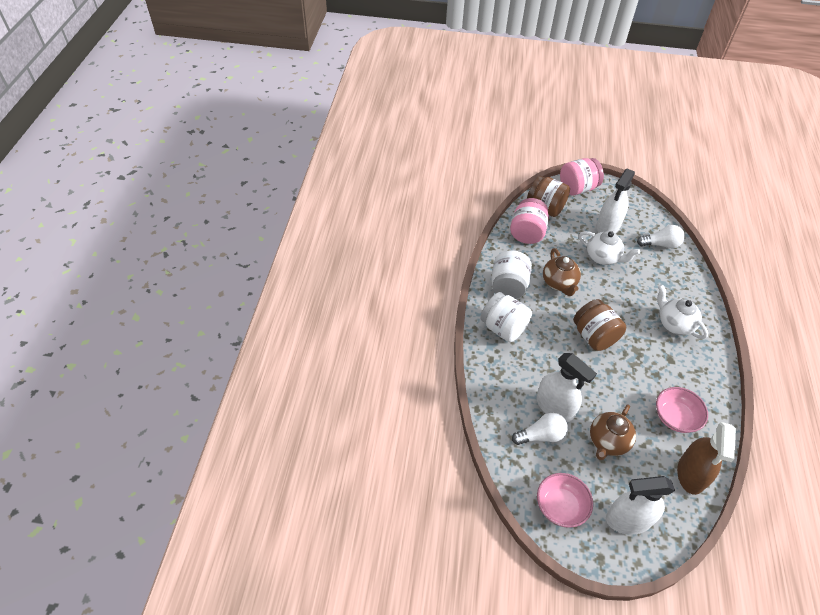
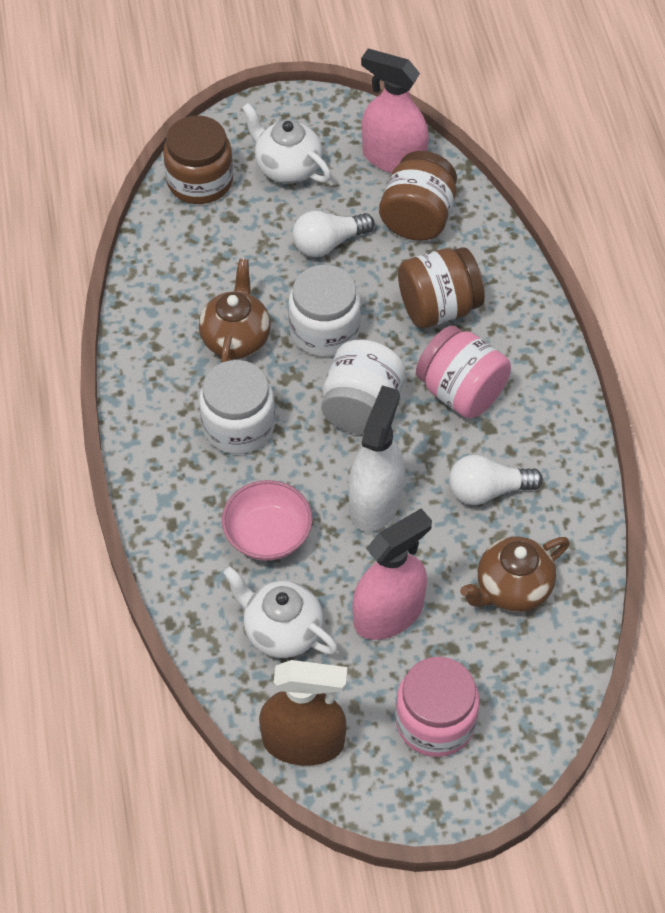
brown jar: 2 -> 3
pink bowl: 2 -> 1
pink spray bottle: 0 -> 2
white jar: 2 -> 3
white spray bottle: 3 -> 1

